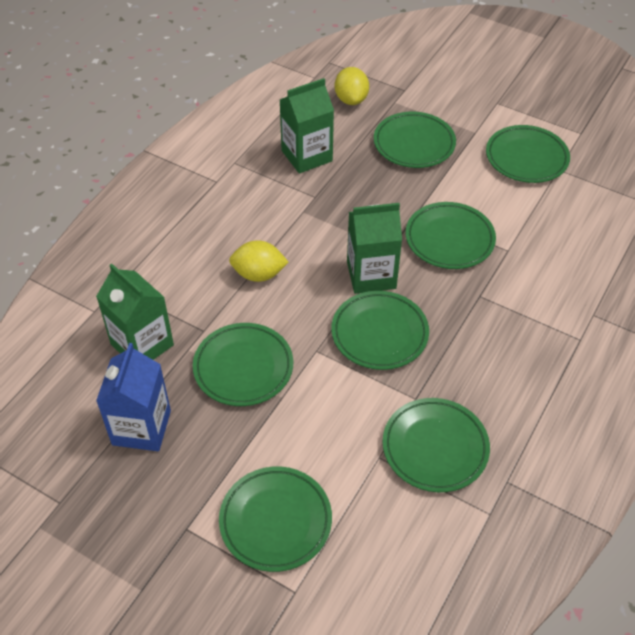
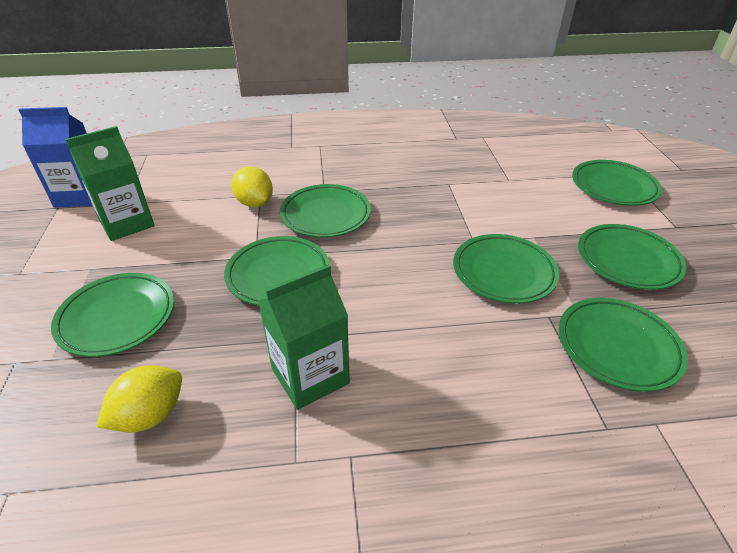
green carton: 3 -> 2

